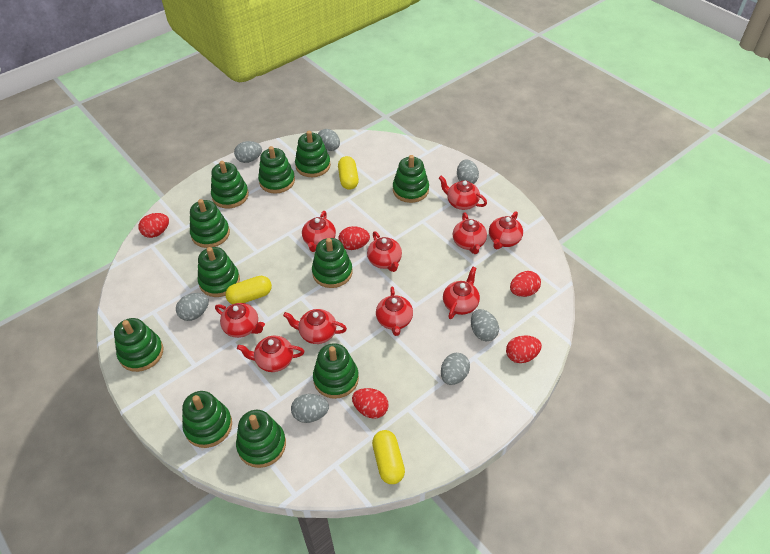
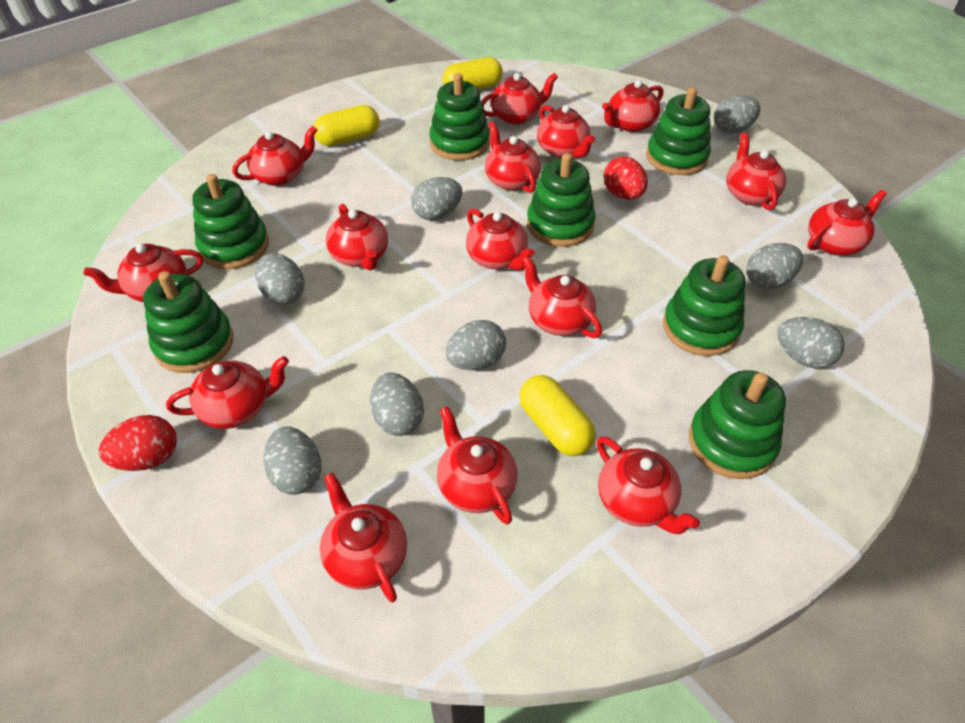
green stacking toy: 11 -> 7
grey egg: 7 -> 8
red egg: 5 -> 2
red teapot: 10 -> 15

